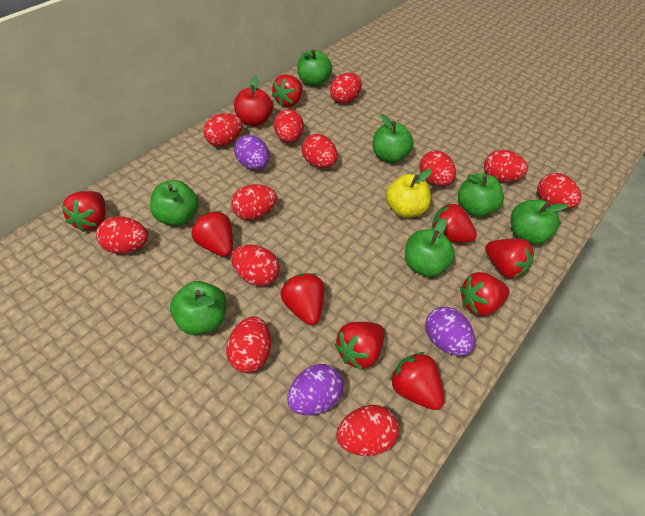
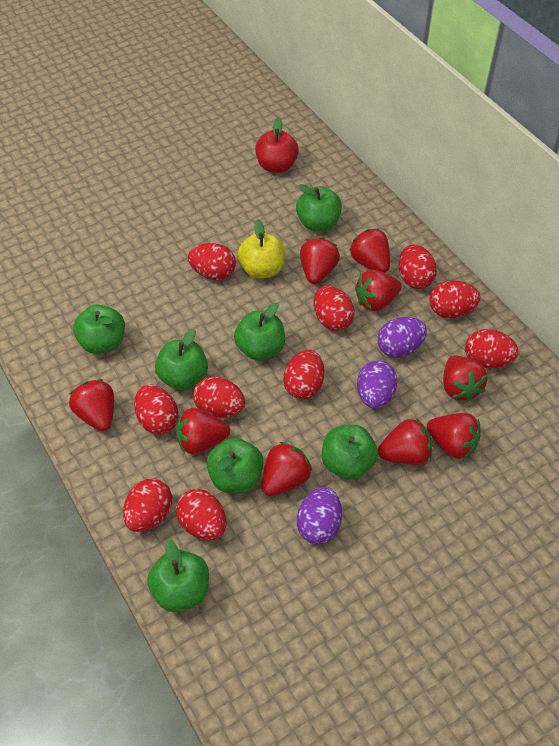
red egg: 12 -> 10

